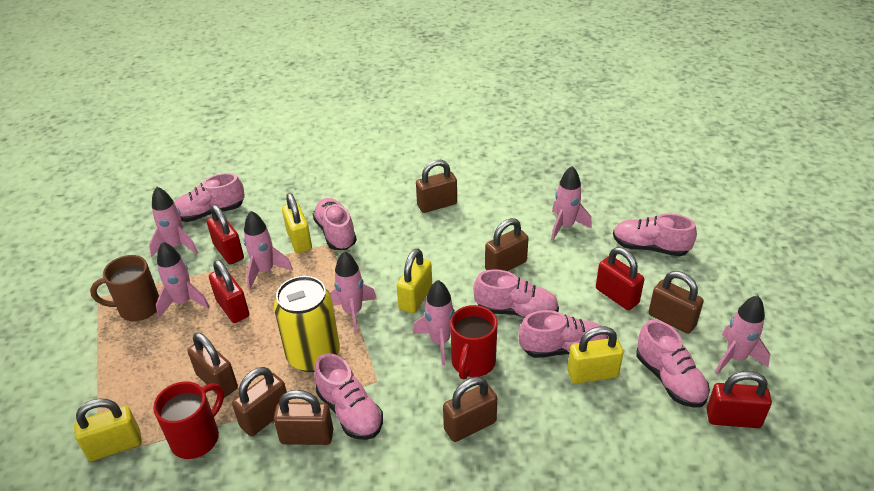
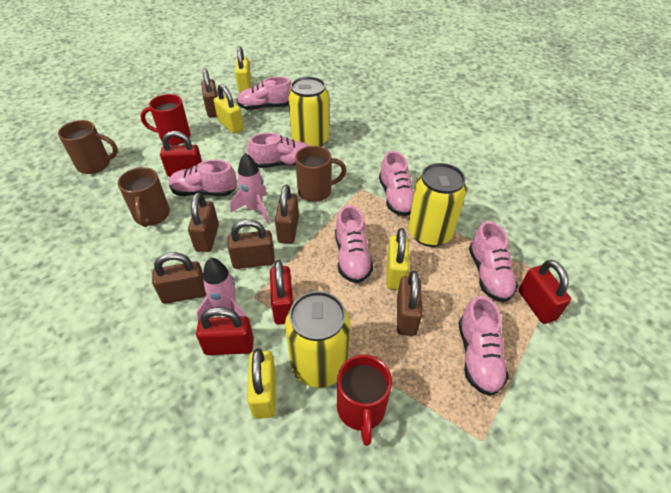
brown mug: 1 -> 3
brown padlock: 7 -> 6
pink rocket: 7 -> 2
yellow can: 1 -> 3

